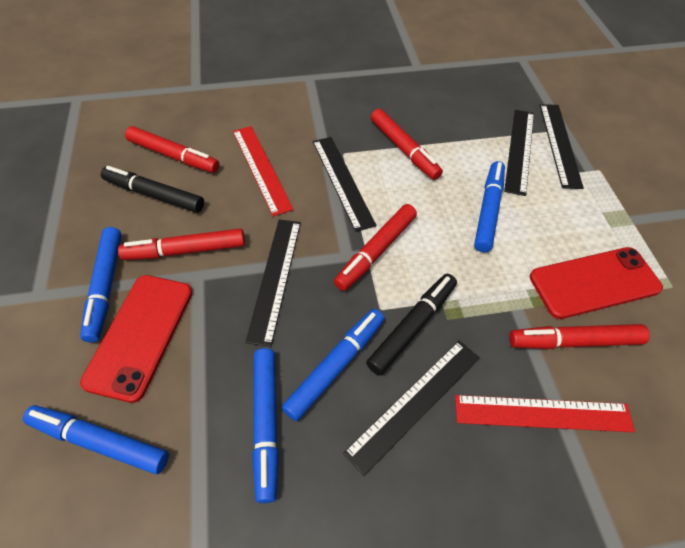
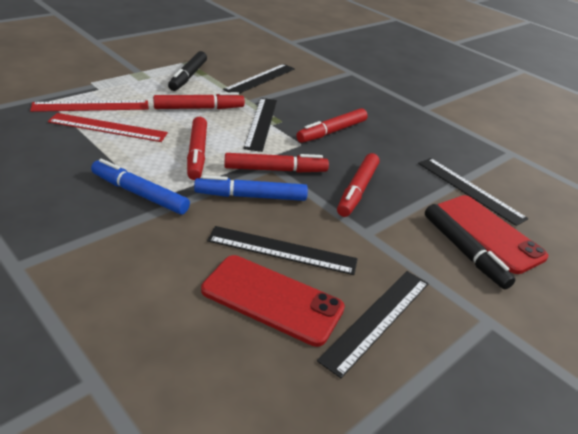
blue marker: 5 -> 2

